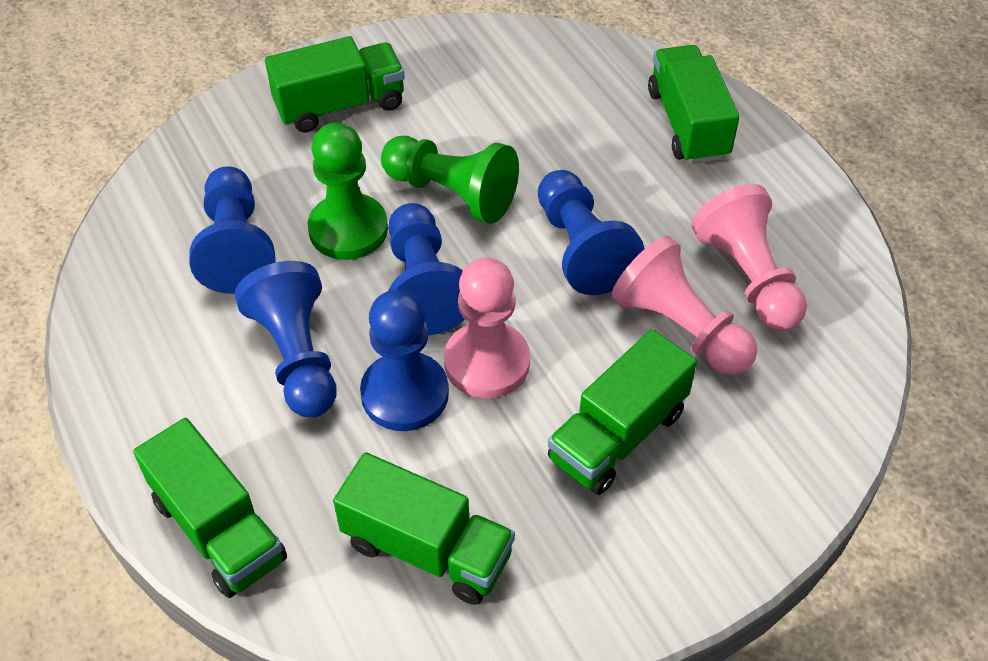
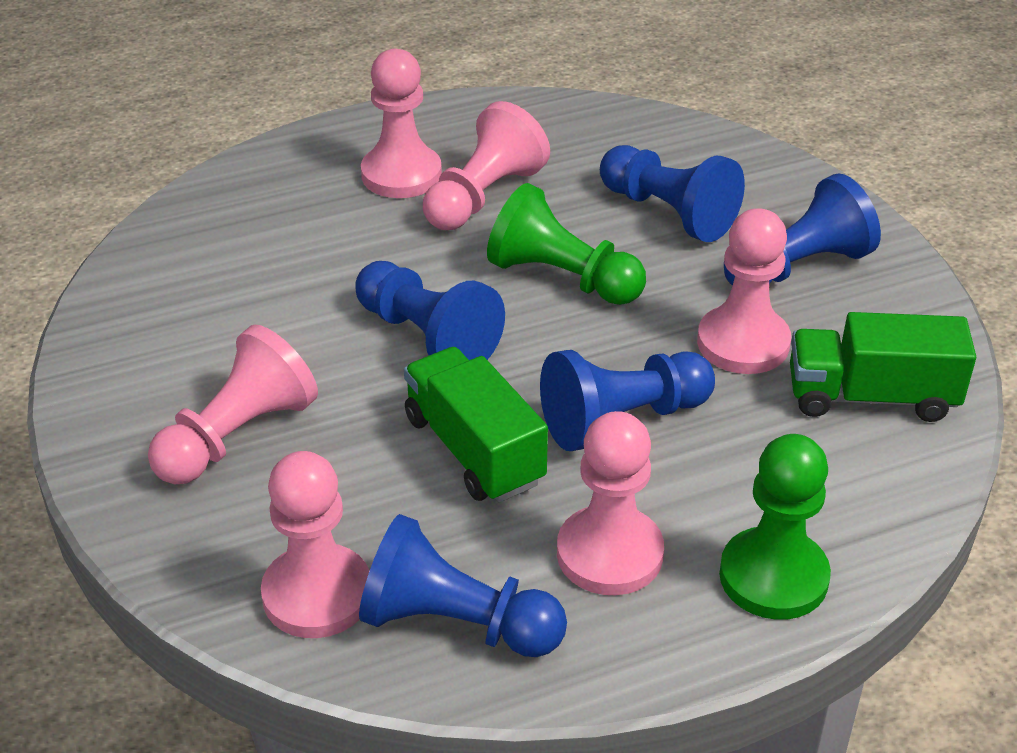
green truck: 5 -> 2
pink pawn: 3 -> 6

